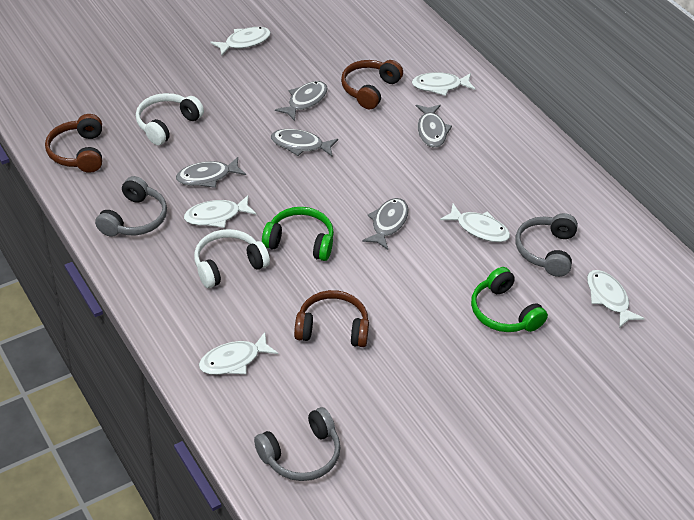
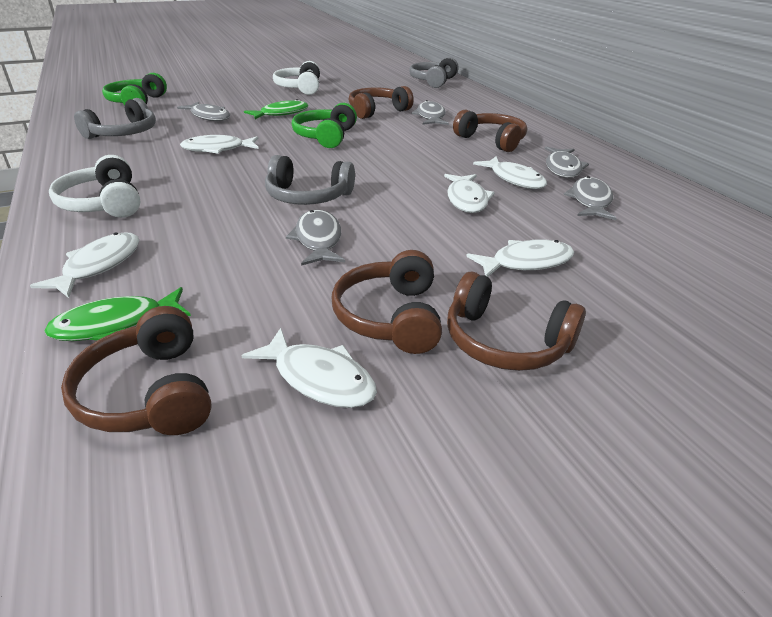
brown headphones: 3 -> 5
green fish: 0 -> 2

